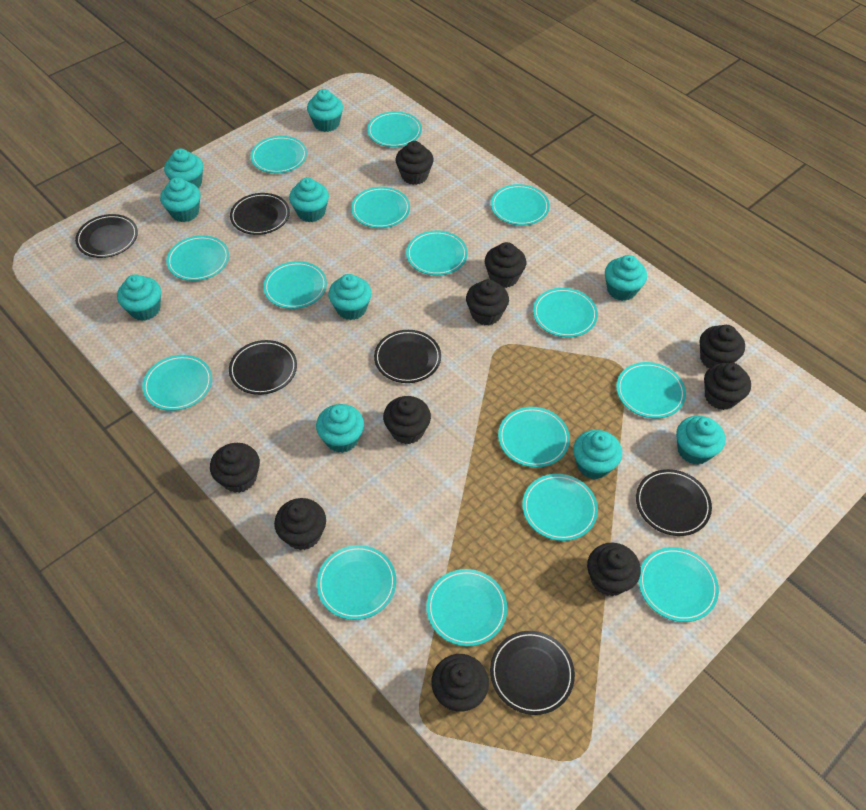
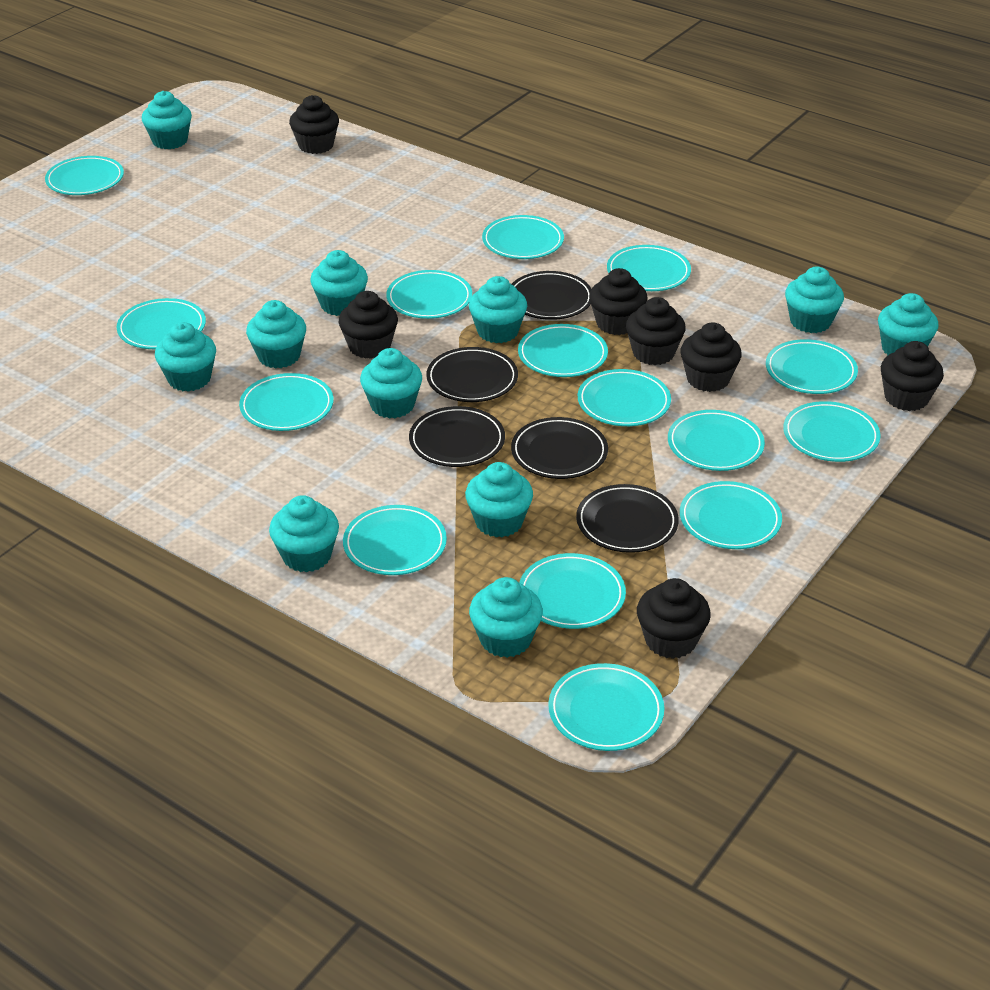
black cupcake: 10 -> 7
black plate: 6 -> 5
turquoise cupcake: 10 -> 11

